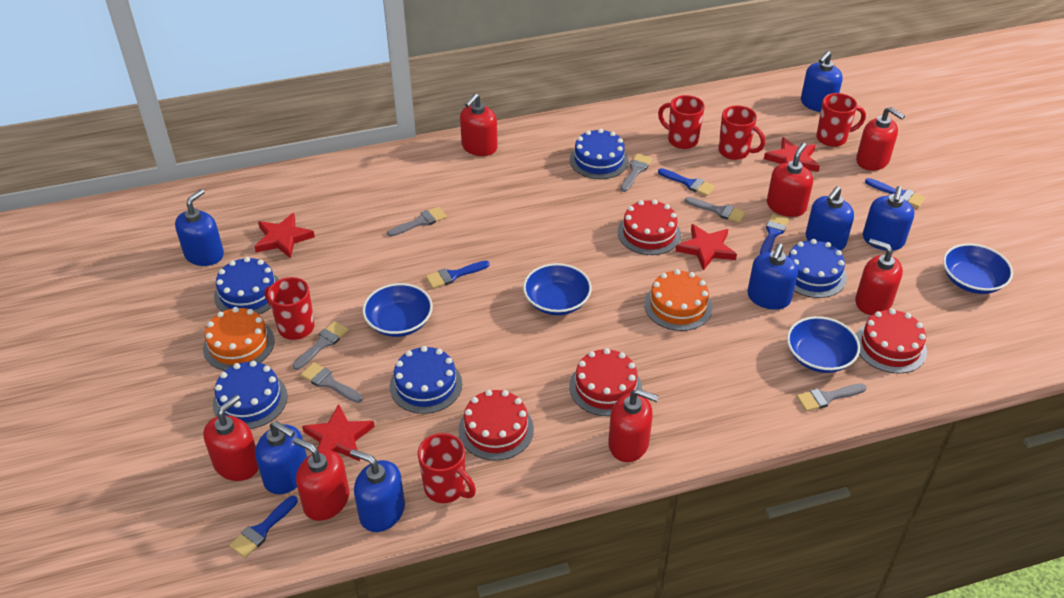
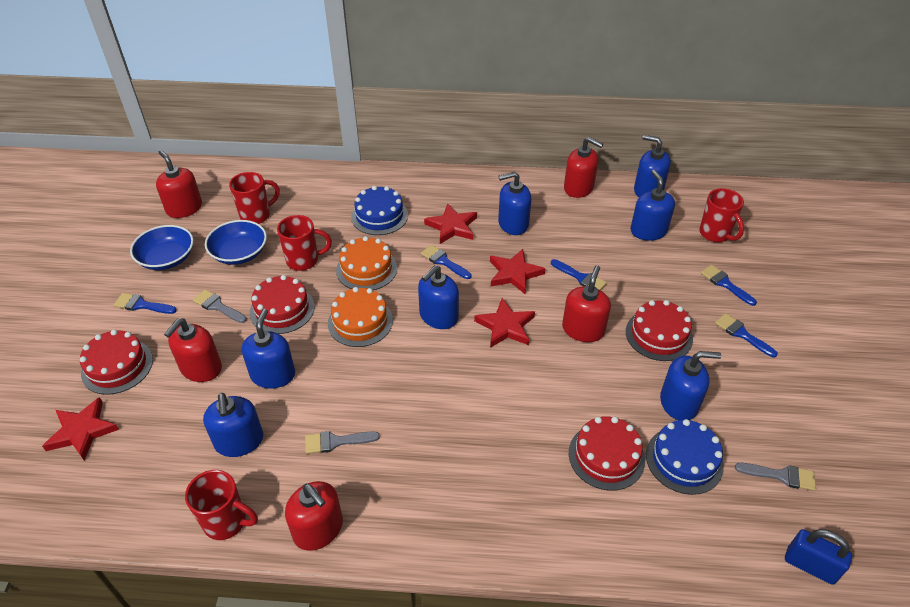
blue bowl: 4 -> 2
blue cake: 5 -> 2
blue padlock: 0 -> 1
grey brush: 6 -> 3
red mug: 5 -> 4
red soap dispenser: 7 -> 5

